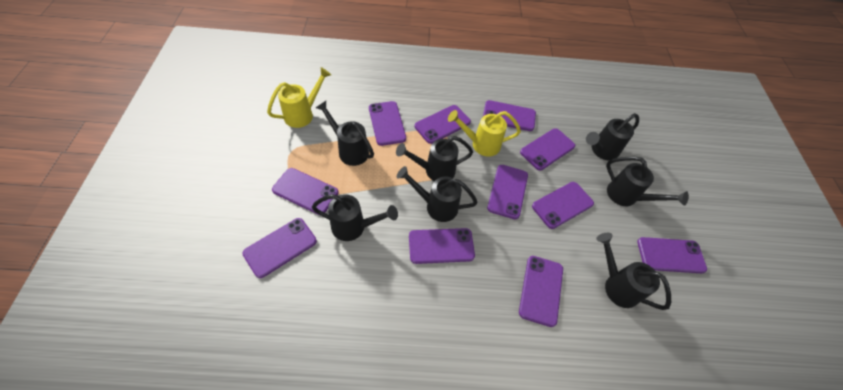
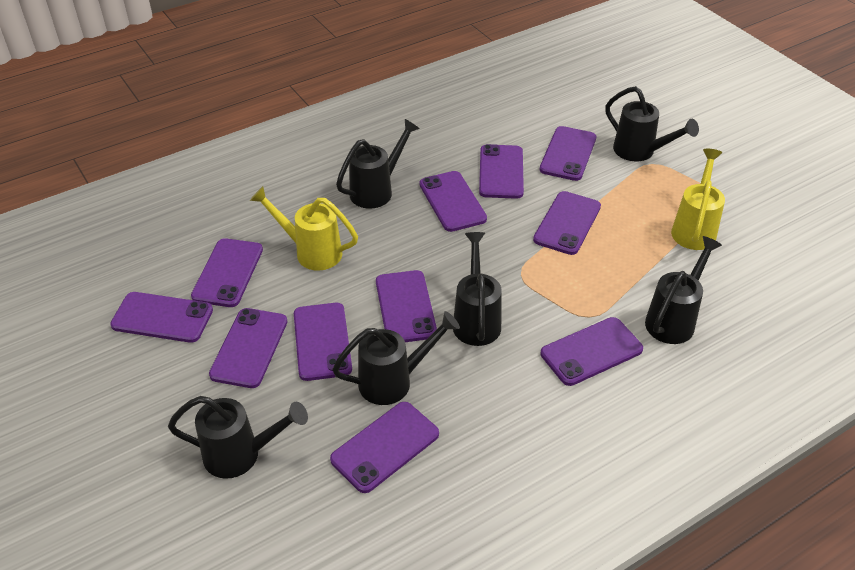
black watering can: 7 -> 6

